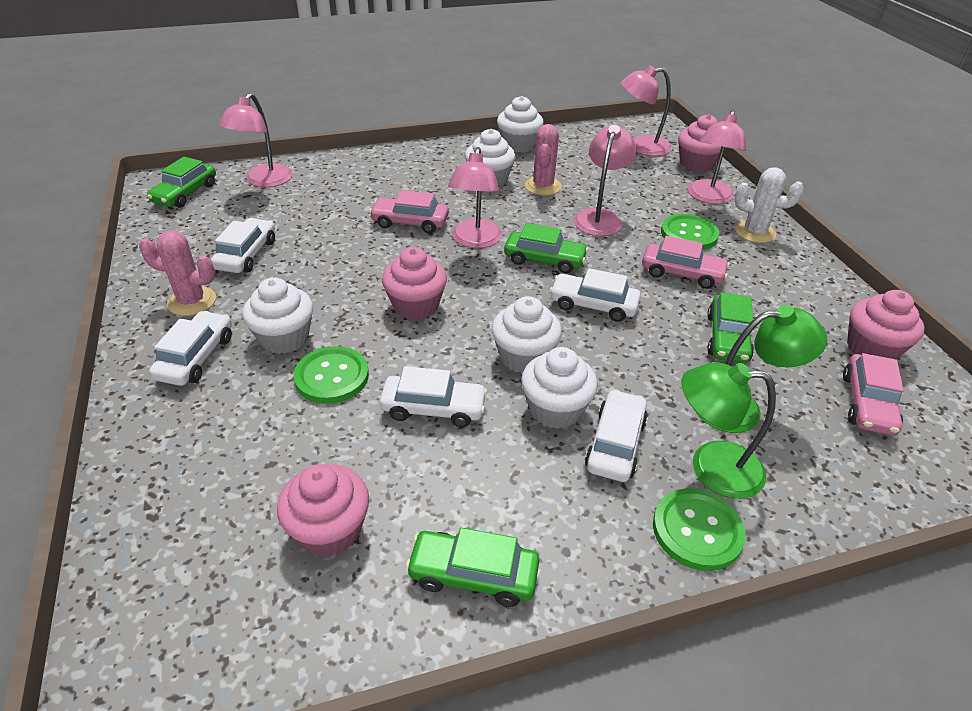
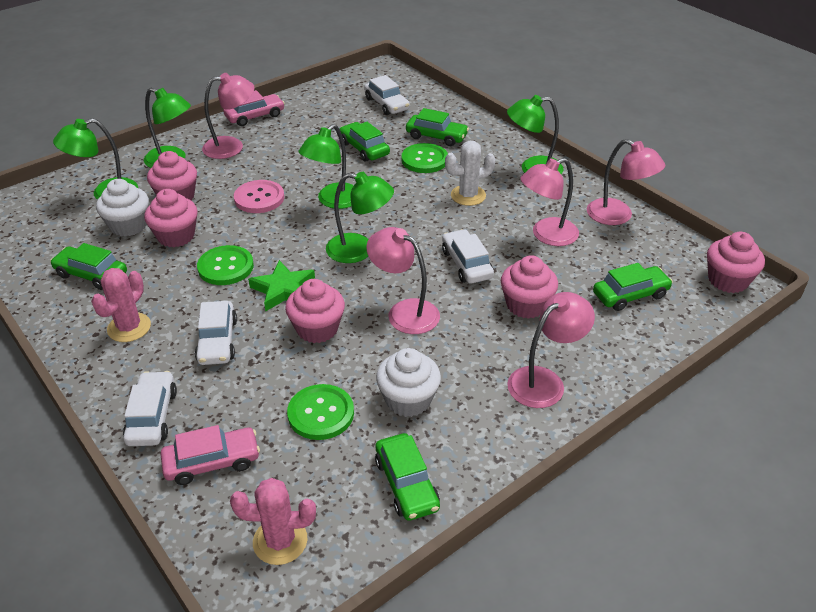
green car: 4 -> 5
green lamp: 2 -> 5
green star: 0 -> 1
pink button: 0 -> 1
pink car: 3 -> 2
pink cupcake: 4 -> 5
white car: 5 -> 4
white cupcake: 5 -> 2

